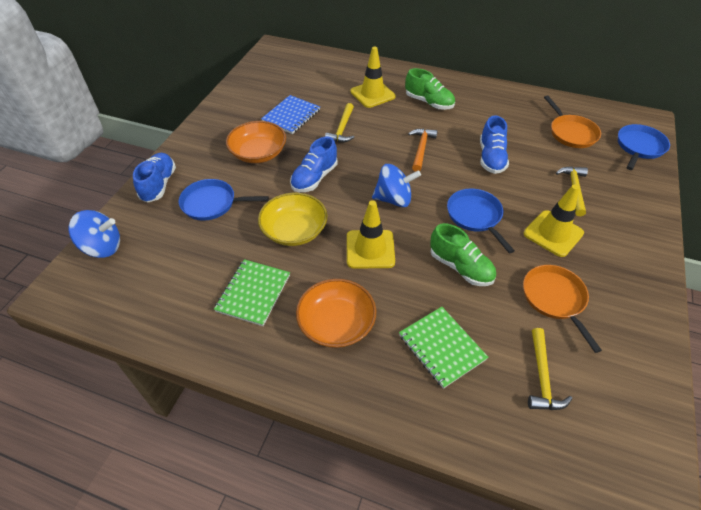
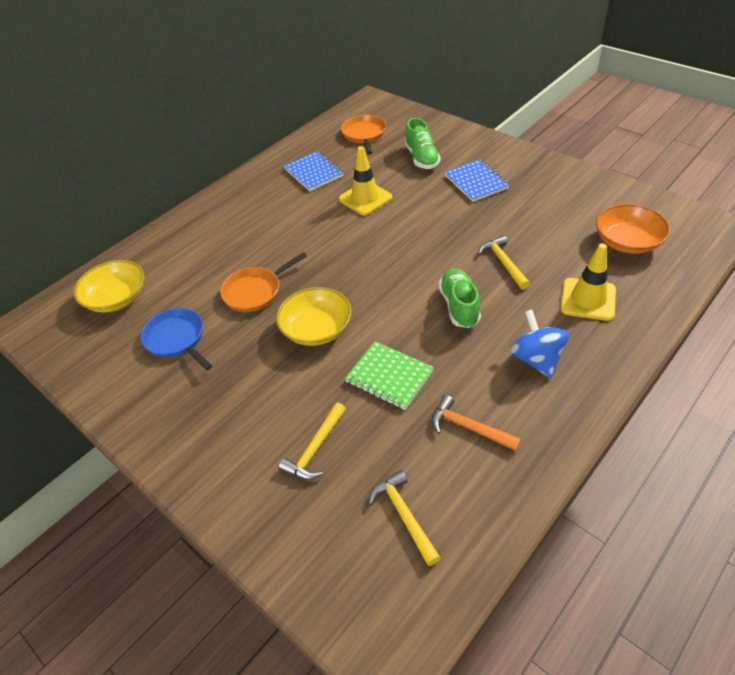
blue notebook: 1 -> 2
blue pan: 3 -> 1
blue shoe: 3 -> 0
blue spinning top: 2 -> 1
green notebook: 2 -> 1
orange bowl: 2 -> 1
yellow bowl: 1 -> 2
yellow traffic cone: 3 -> 2

